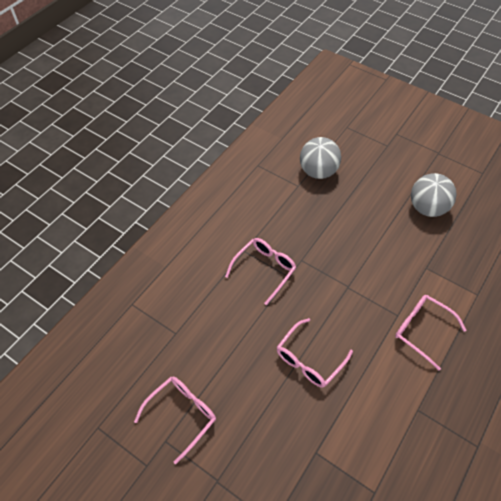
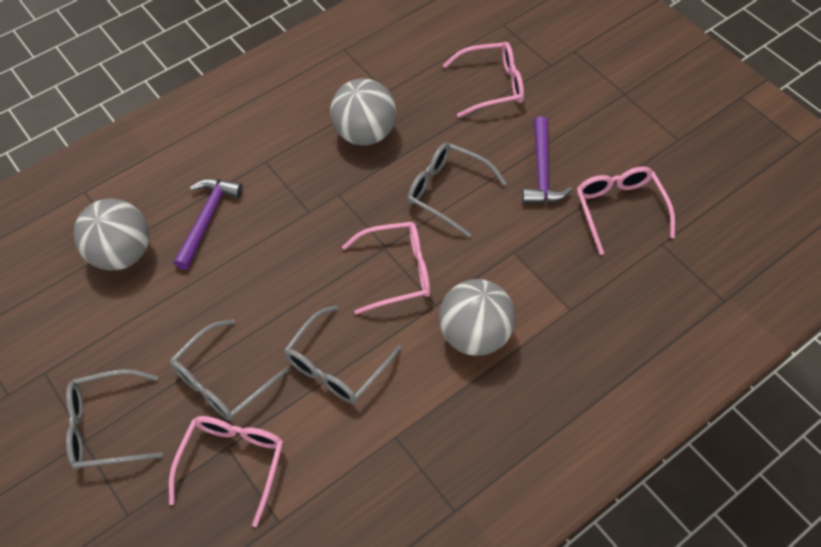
grey ball: 2 -> 3
grey glasses: 0 -> 4
purple hammer: 0 -> 2

